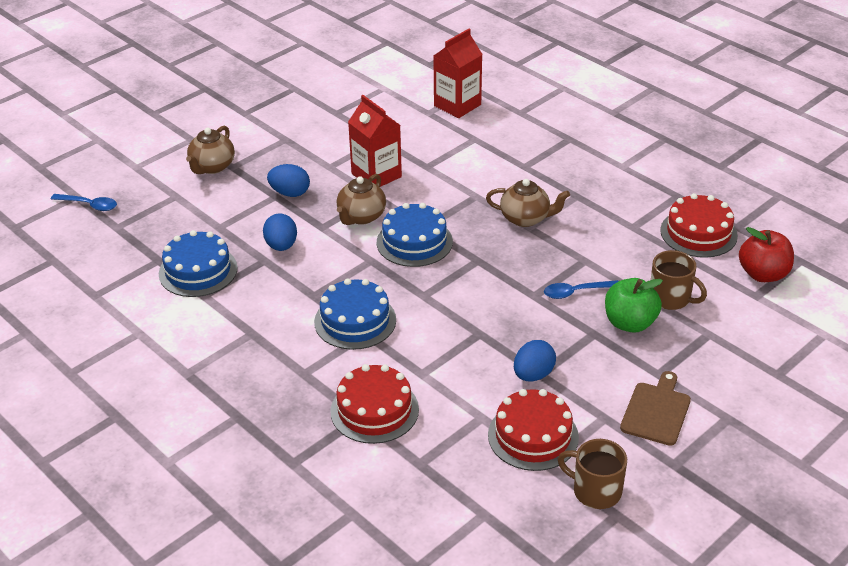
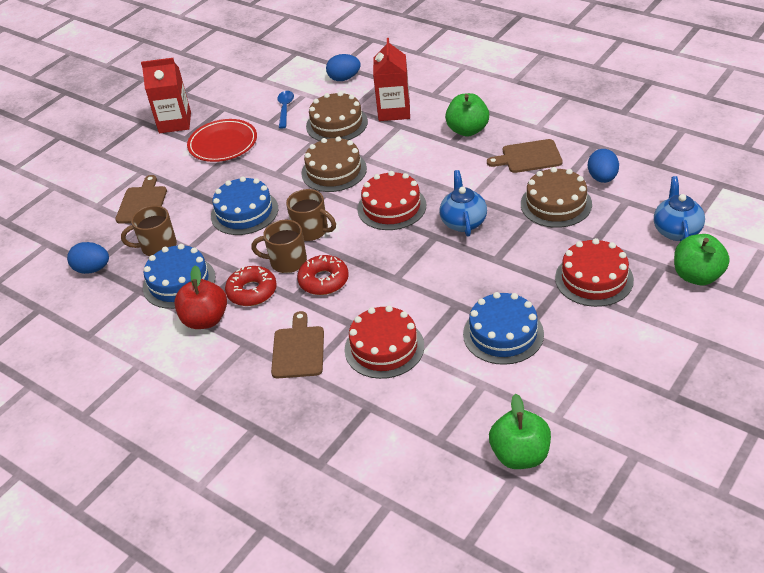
blue spoon: 2 -> 1
blue teapot: 0 -> 2
brown cake: 0 -> 3
brown cutting board: 1 -> 3
brown mug: 2 -> 3
brown teapot: 3 -> 0
green apple: 1 -> 3
red donut: 0 -> 2
red plate: 0 -> 1

